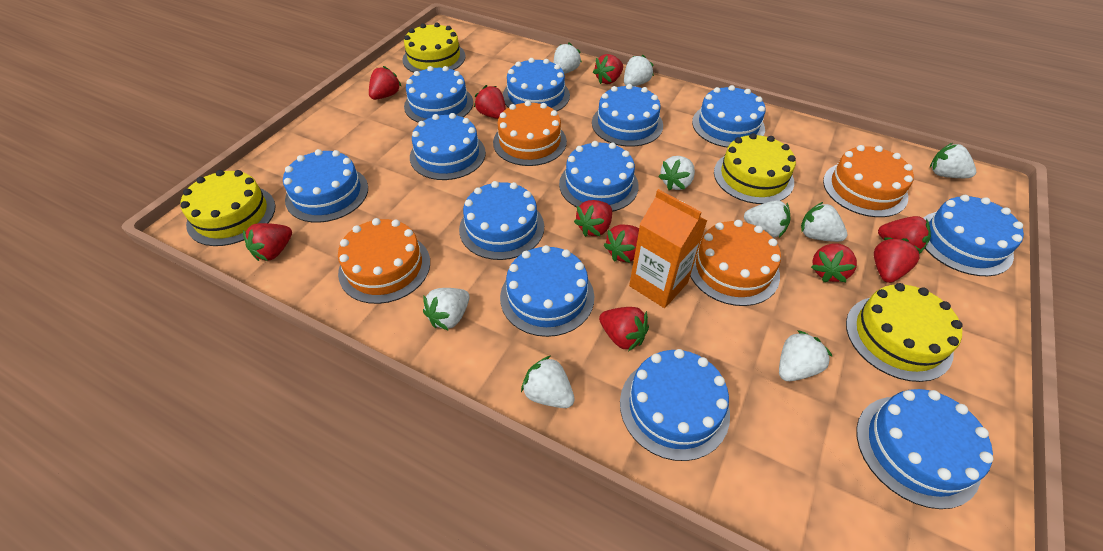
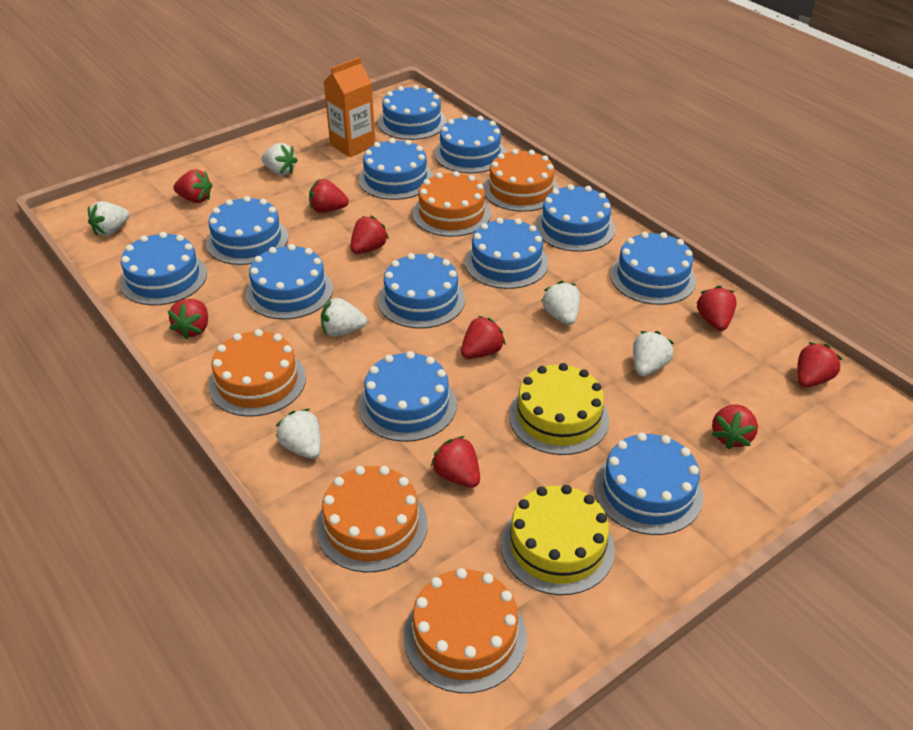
orange cake: 4 -> 5
red strawberry: 10 -> 9
white strawberry: 9 -> 6
yellow cake: 4 -> 2

